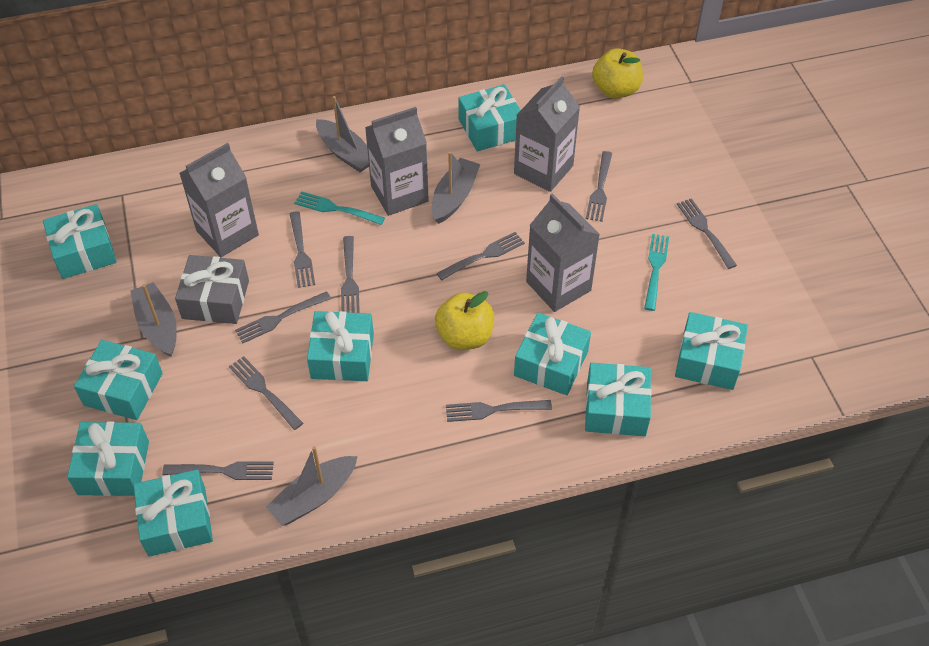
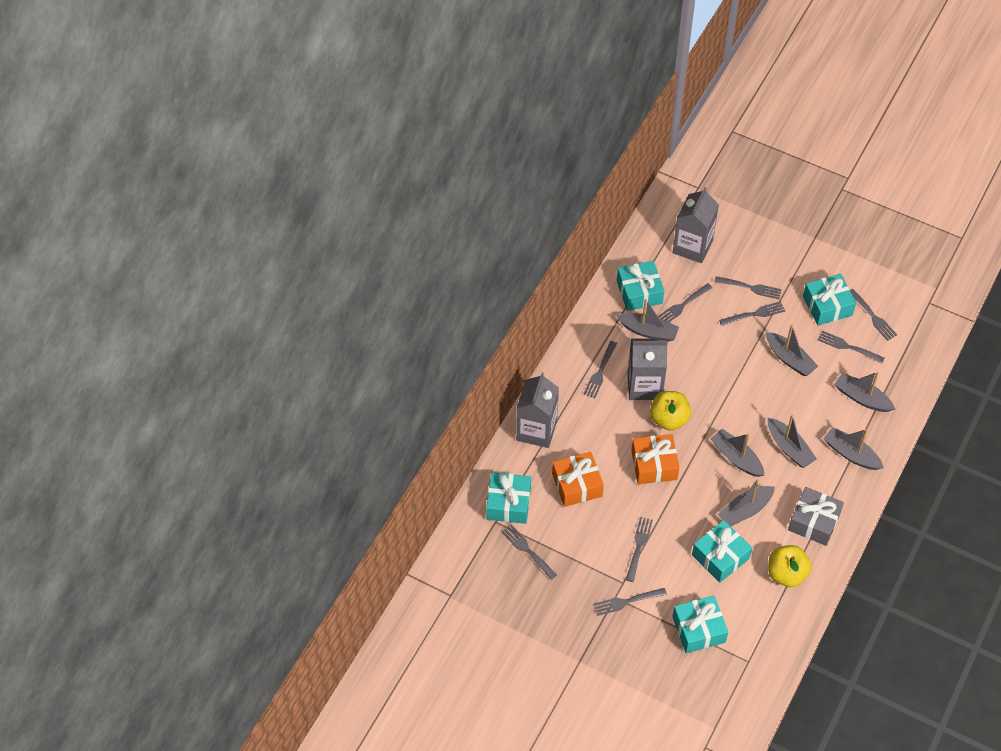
grey boat: 4 -> 7
grey carton: 4 -> 3
orange gift: 0 -> 2
turquoise fork: 2 -> 0
turquoise gift: 9 -> 5

